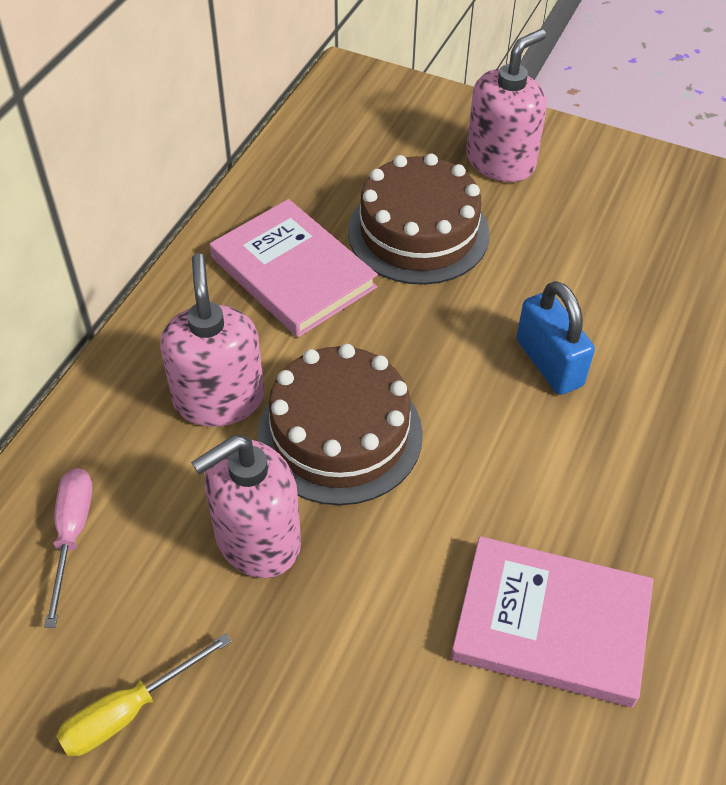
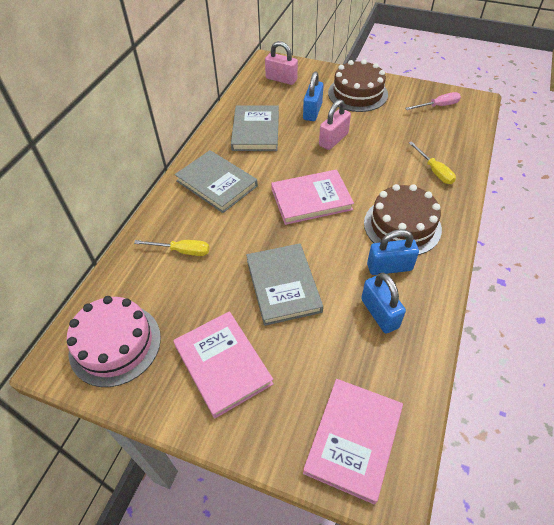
blue padlock: 1 -> 3
grey book: 0 -> 3
pink book: 2 -> 3
pink cake: 0 -> 1
pink padlock: 0 -> 2
pink soap dispenser: 3 -> 0
yellow screwdriver: 1 -> 2

